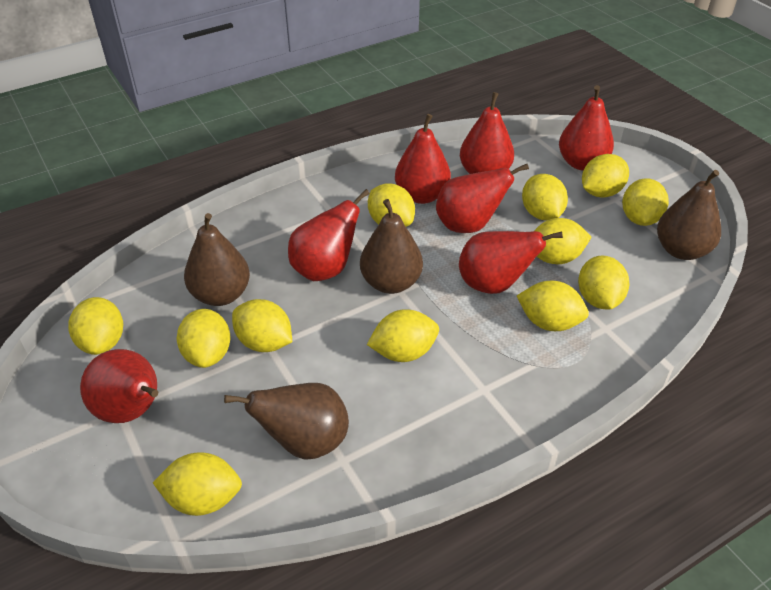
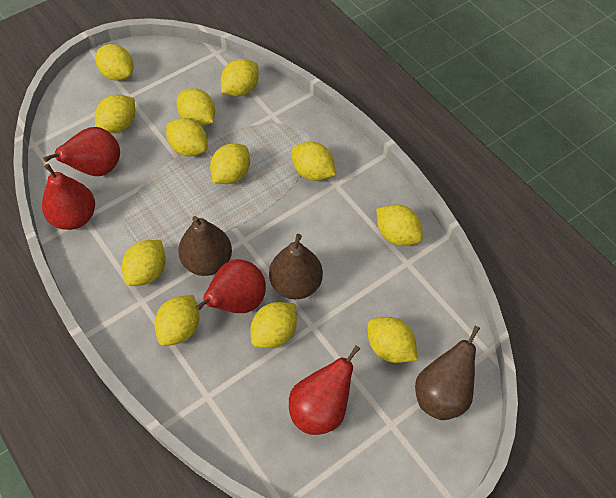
brown pear: 4 -> 3
red pear: 7 -> 4

